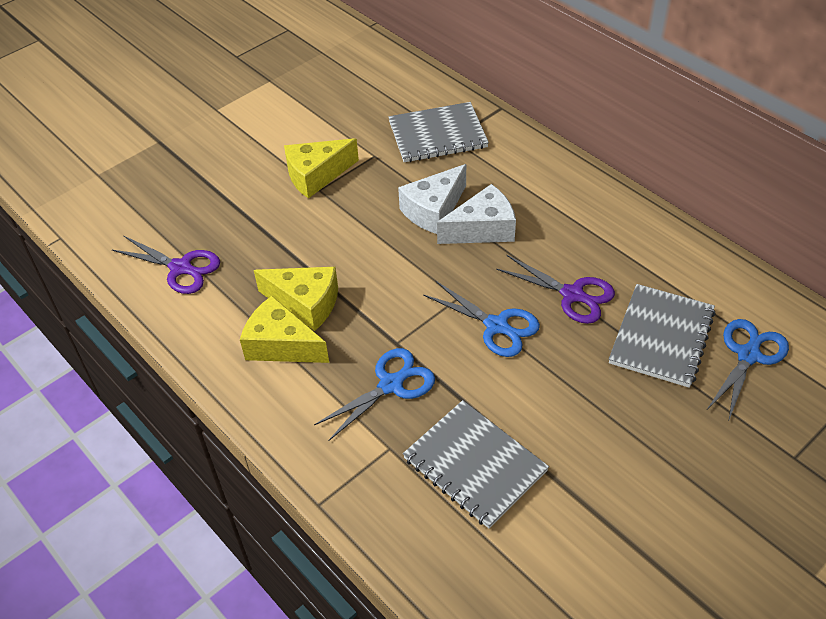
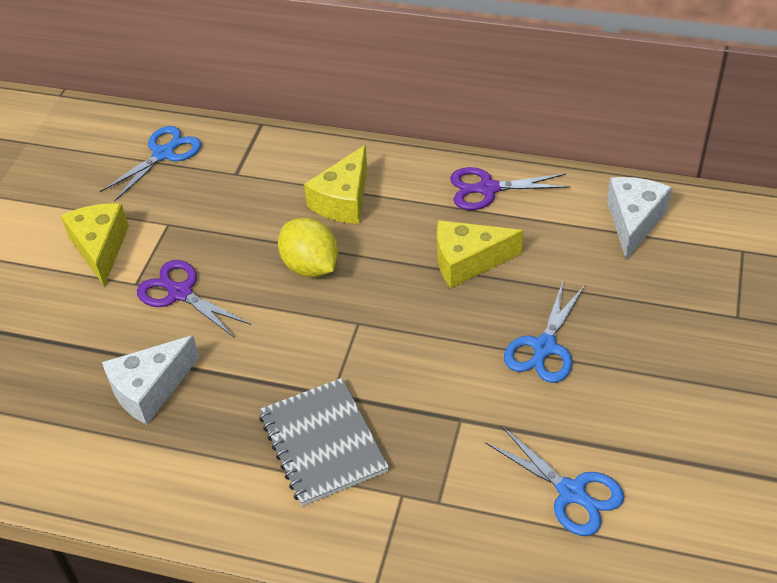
grey notebook: 3 -> 1
yellow lemon: 0 -> 1

